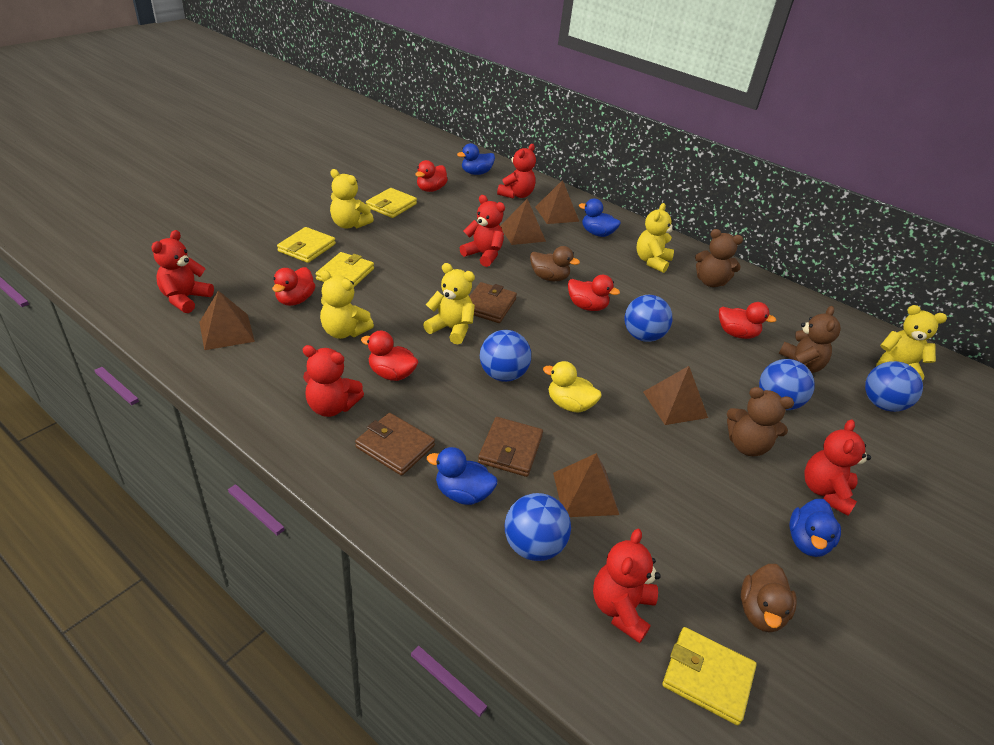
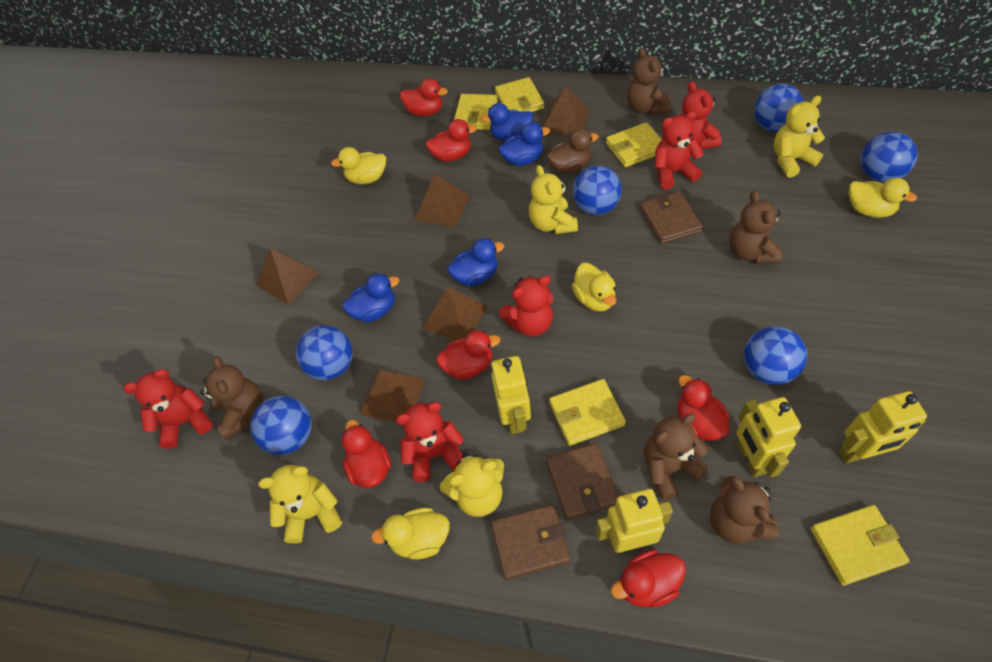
blue ball: 5 -> 6
brown duck: 2 -> 1
brown teddy bear: 3 -> 5
red duck: 5 -> 6
red teddy bear: 6 -> 5
yellow duck: 1 -> 4
yellow robot: 0 -> 4
yellow teddy bear: 5 -> 4
yellow wallet: 4 -> 5

